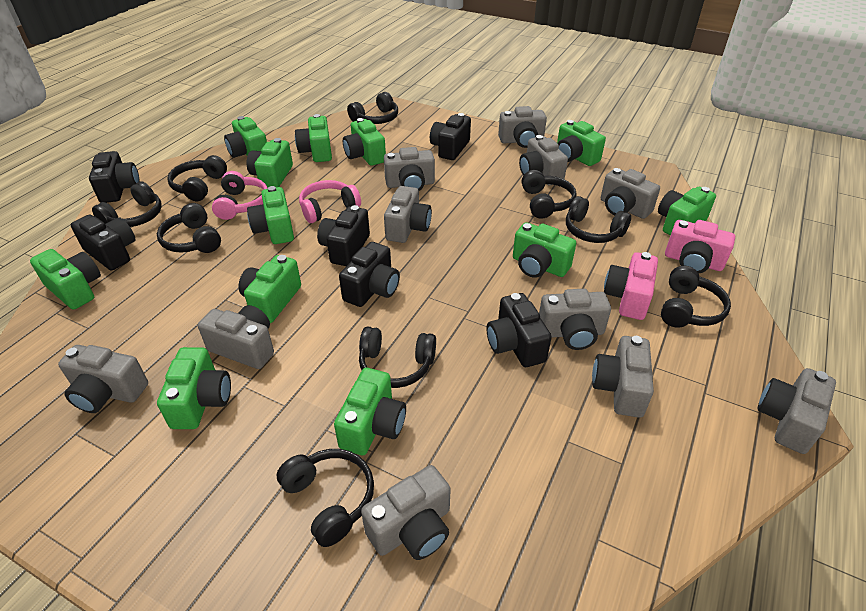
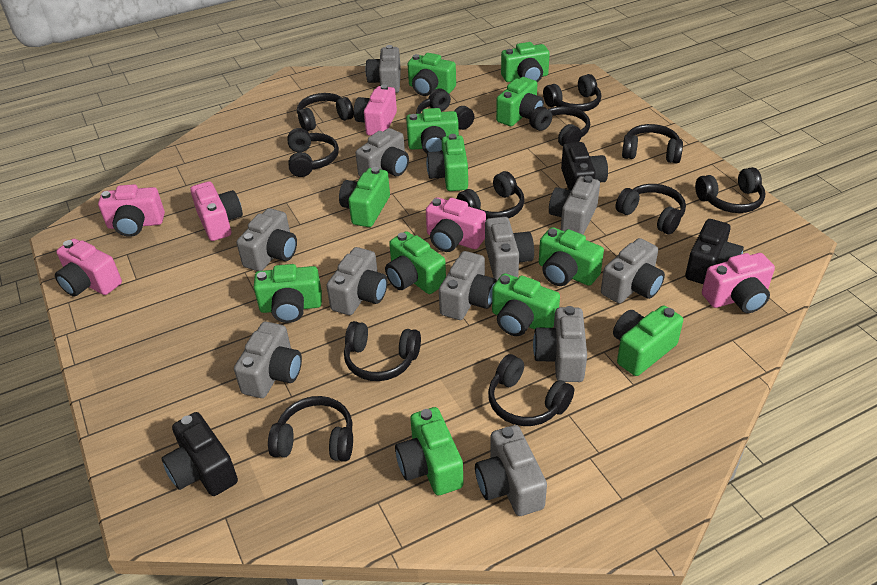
black camera: 6 -> 3
black headphones: 9 -> 12
pink camera: 2 -> 6
pink headphones: 2 -> 0

